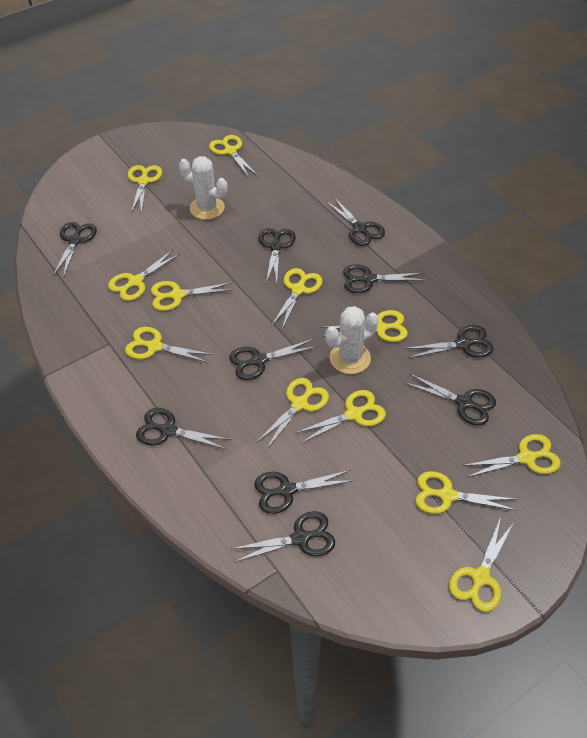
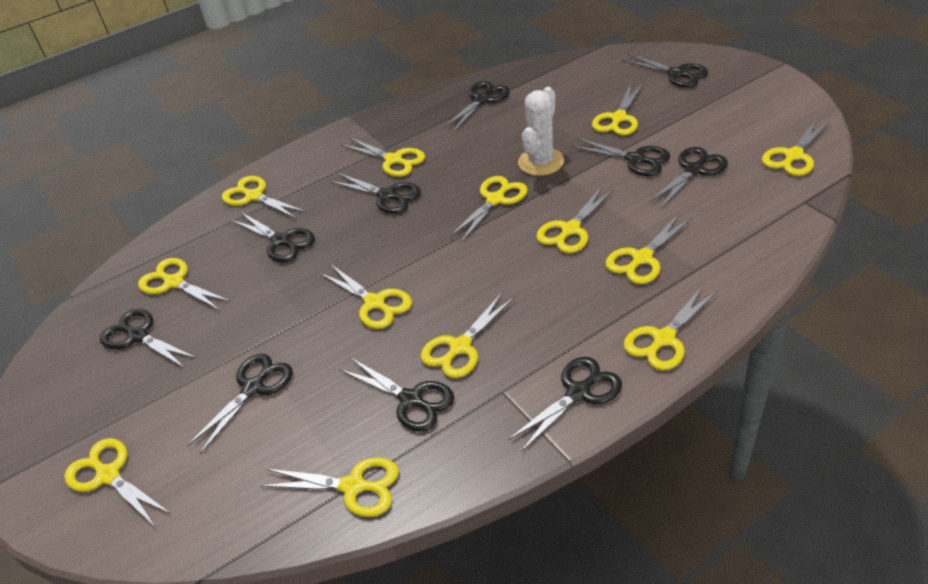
white cactus: 2 -> 1
yellow scissors: 12 -> 13

